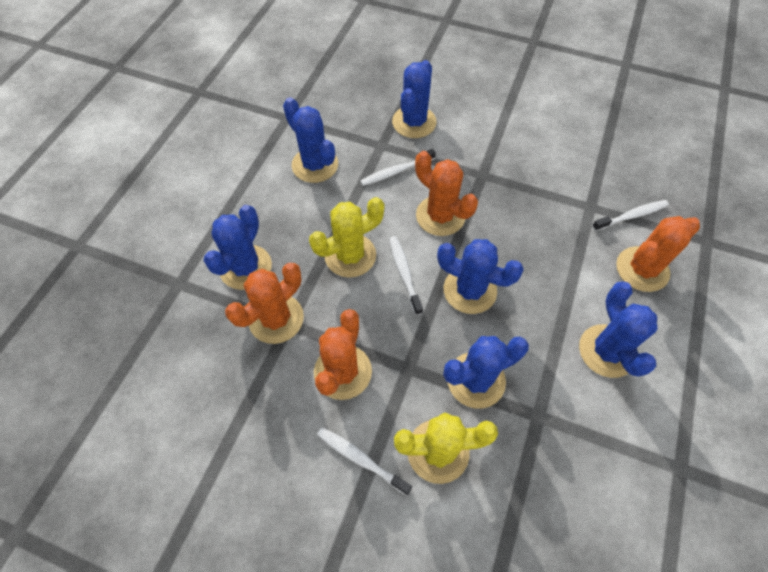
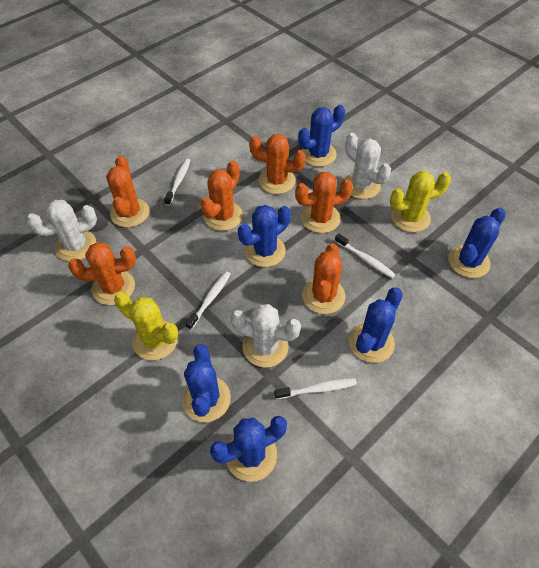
orange cactus: 4 -> 6
white cactus: 0 -> 3

